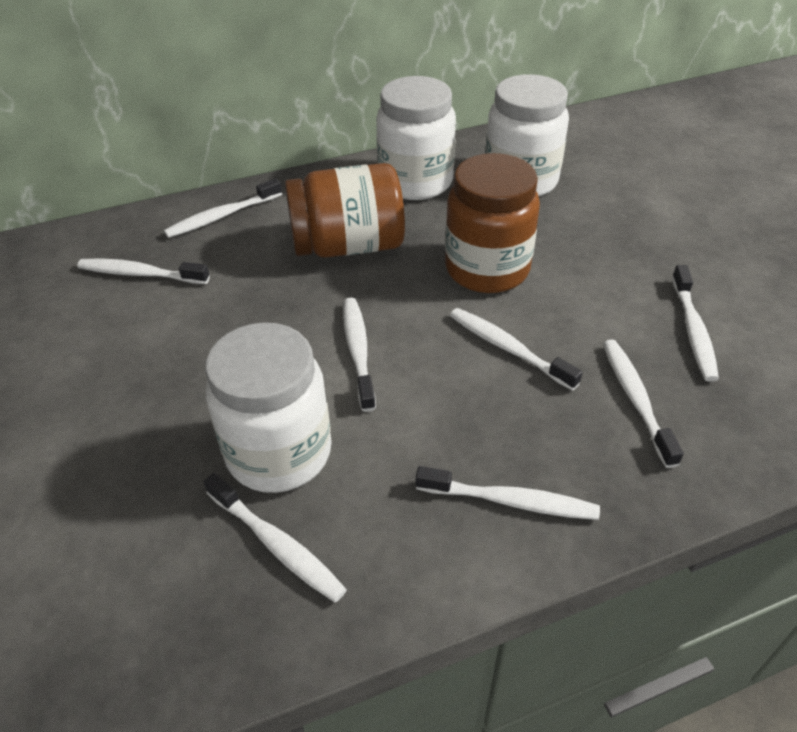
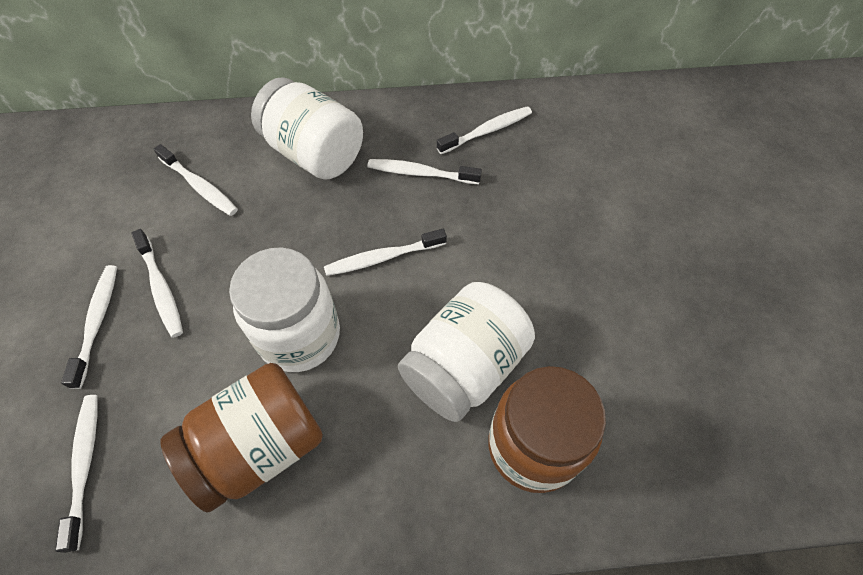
white toothbrush: 8 -> 7

